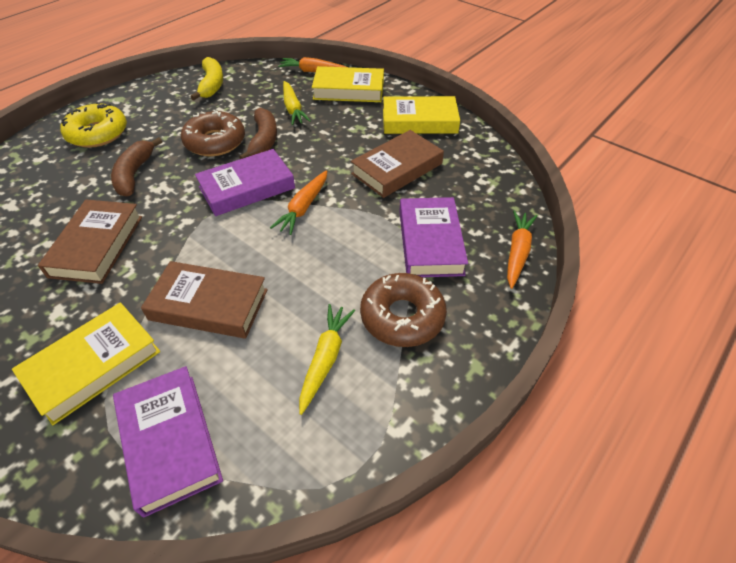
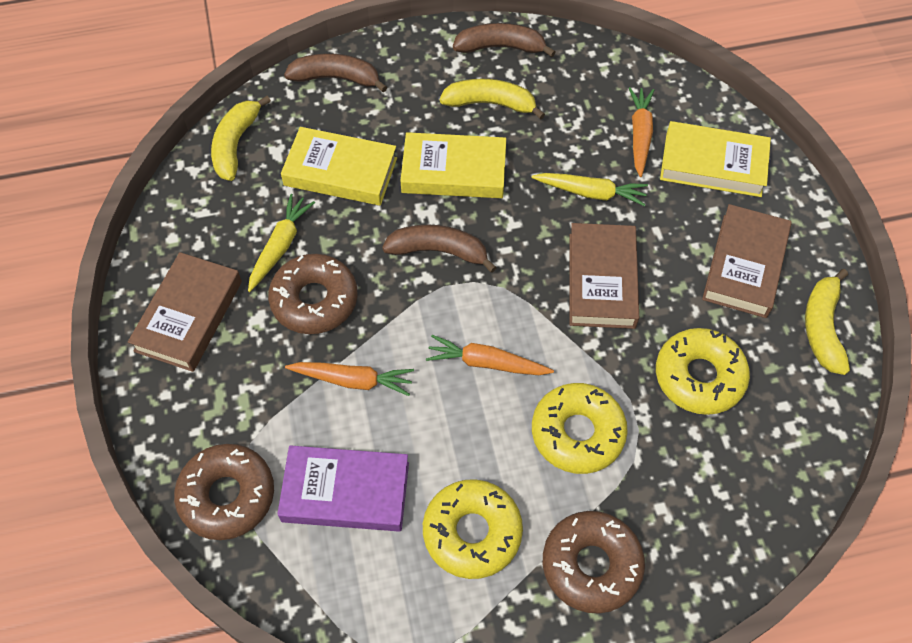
brown banana: 2 -> 3
brown donut: 2 -> 3
purple book: 3 -> 1
yellow banana: 1 -> 3
yellow donut: 1 -> 3

